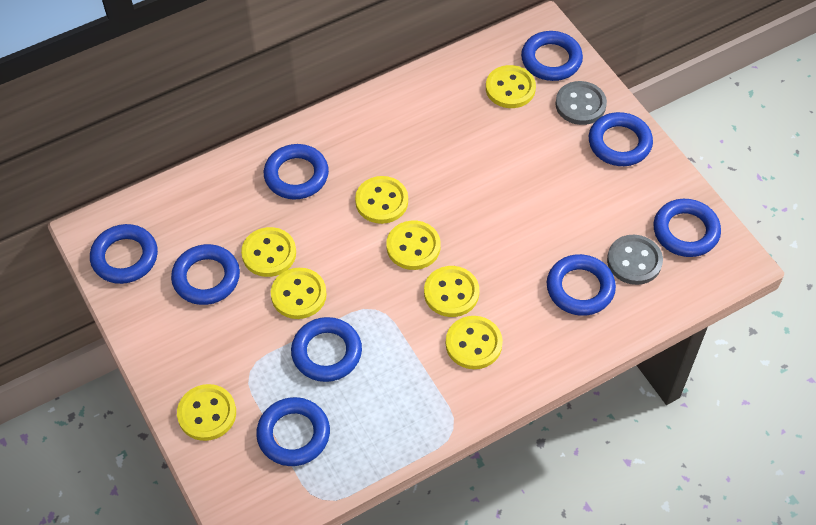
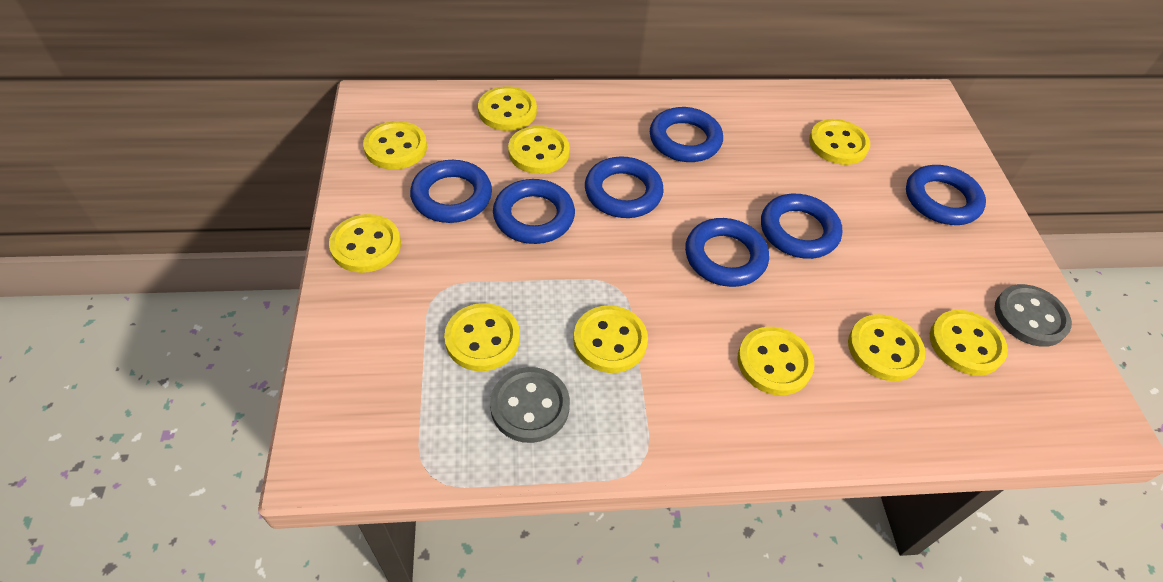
blue ring: 9 -> 7
yellow button: 8 -> 10

